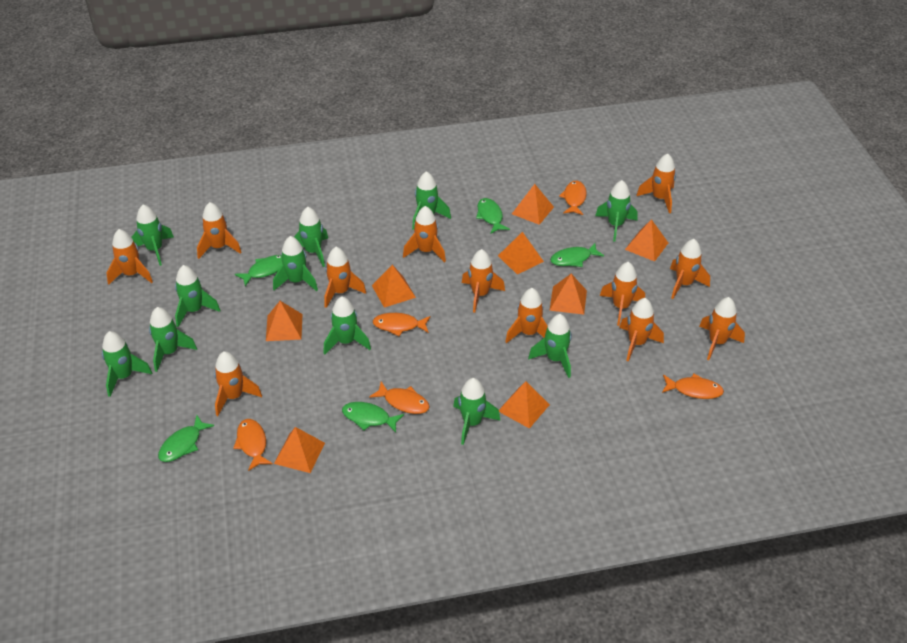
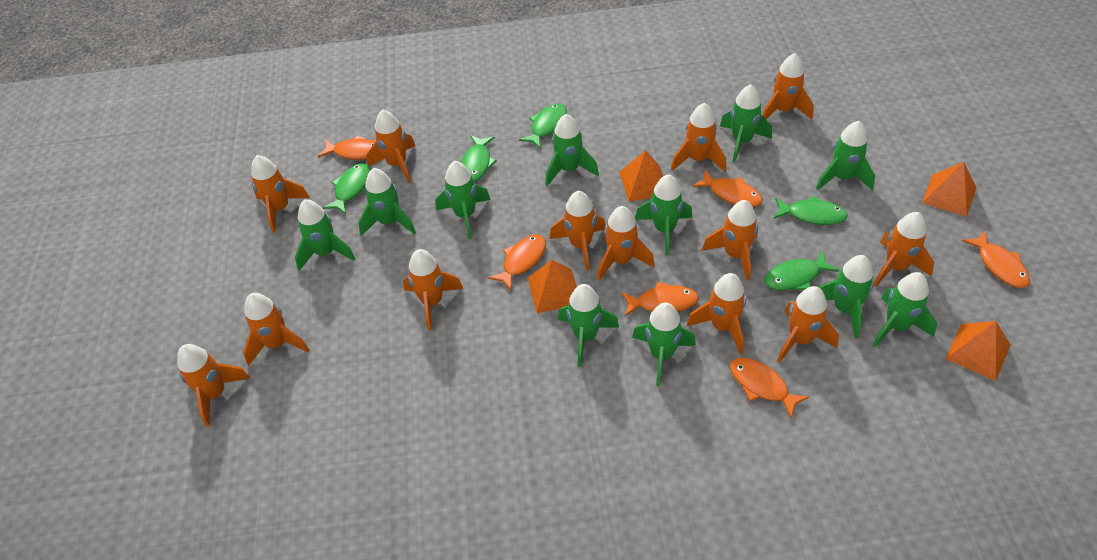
orange fish: 5 -> 6
orange pyramid: 8 -> 4
orange rocket: 12 -> 13

